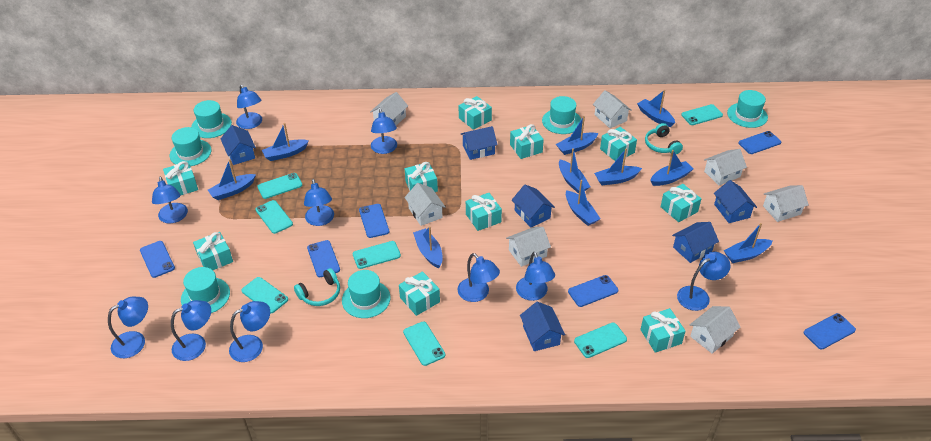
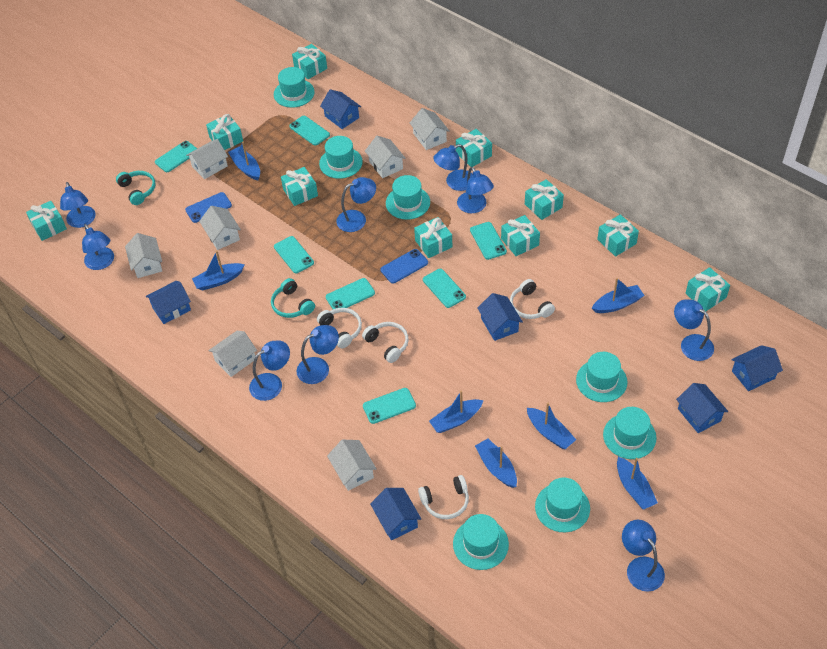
blue boat: 10 -> 7
blue lamp: 10 -> 9
blue phone: 6 -> 2
turquoise hat: 6 -> 7
white headphones: 0 -> 4

